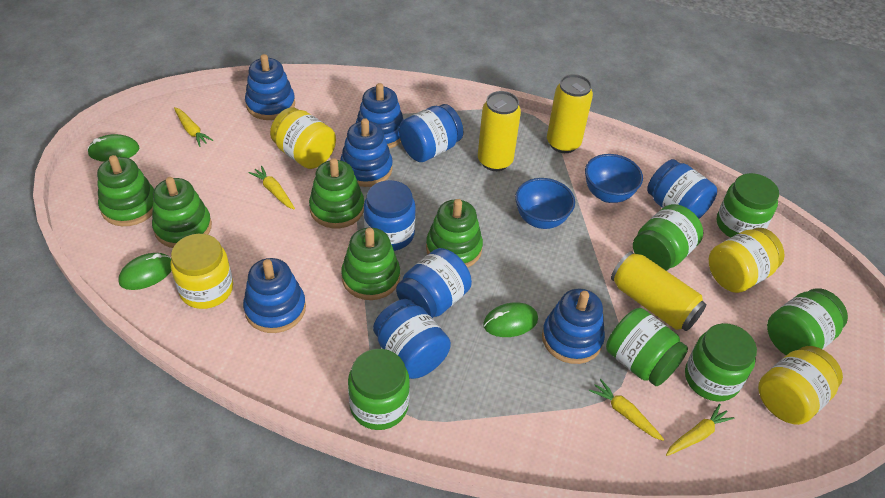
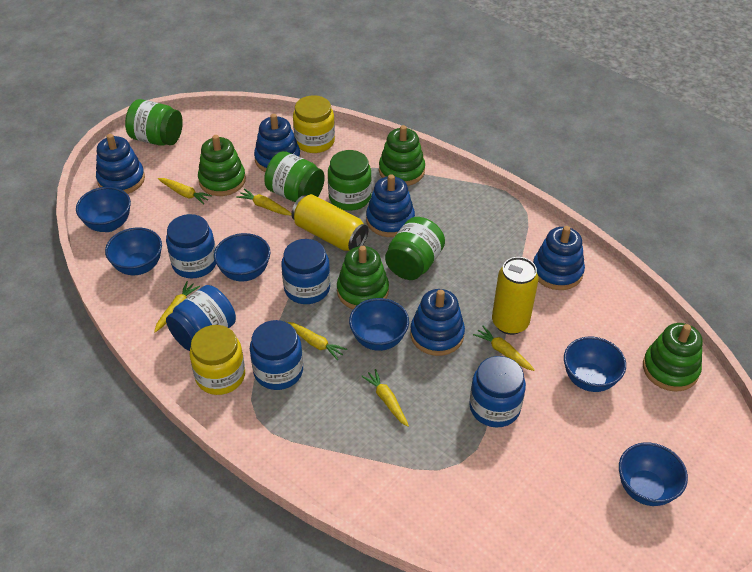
blue bowl: 2 -> 6
green jar: 6 -> 4
green mouse: 3 -> 0
green stacking toy: 5 -> 4
yellow can: 3 -> 2
yellow carrot: 4 -> 6
yellow jar: 4 -> 2

